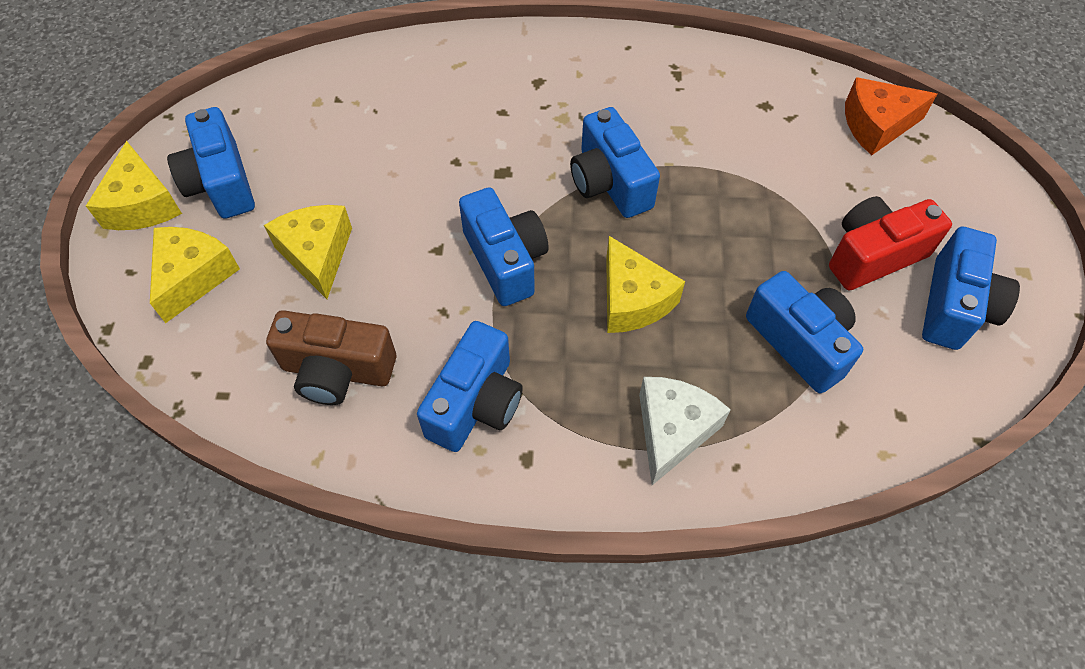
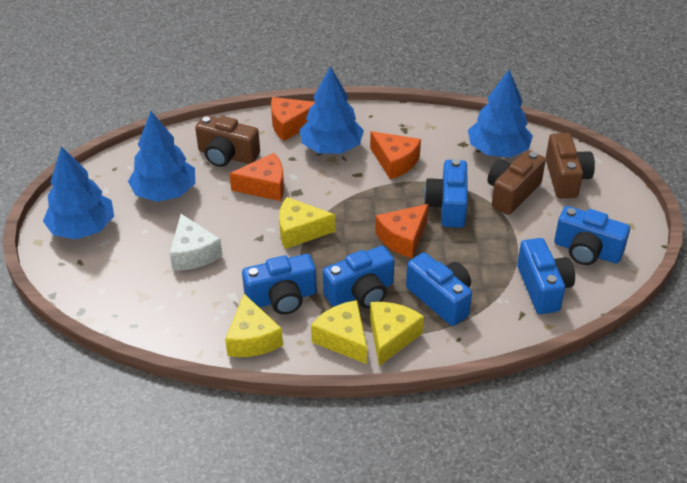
blue tree: 0 -> 4
brown camera: 1 -> 3
orange cheese: 1 -> 4
red camera: 1 -> 0

